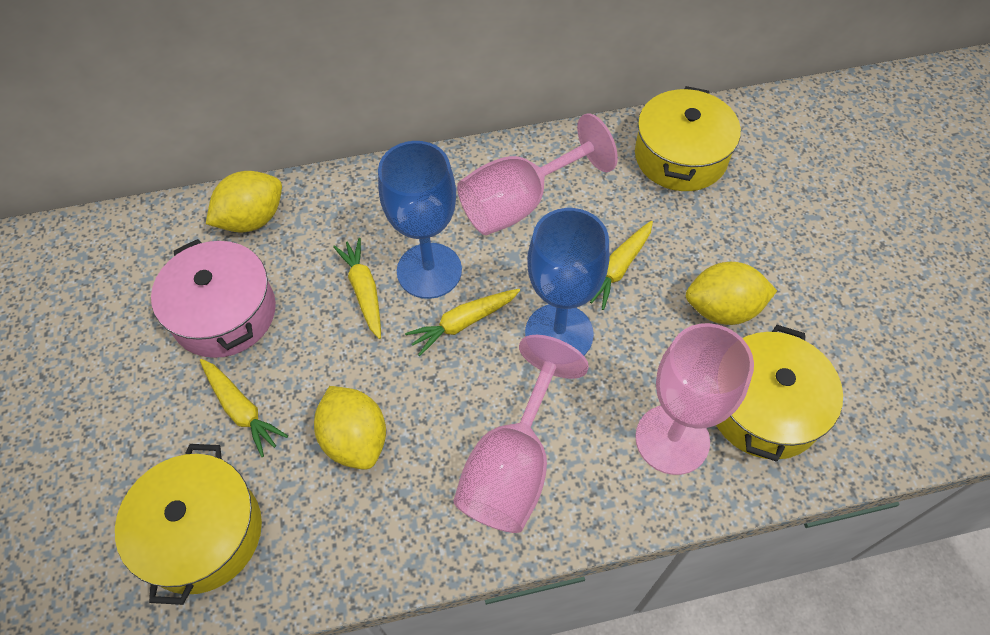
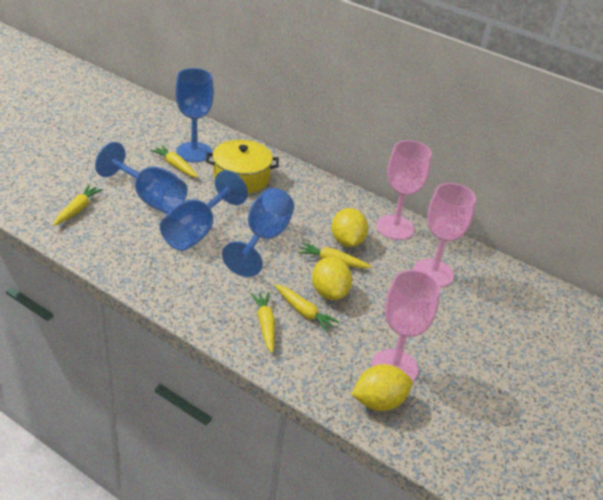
blue goblet: 2 -> 4
pink pot: 1 -> 0
yellow carrot: 4 -> 5
yellow pot: 3 -> 1

